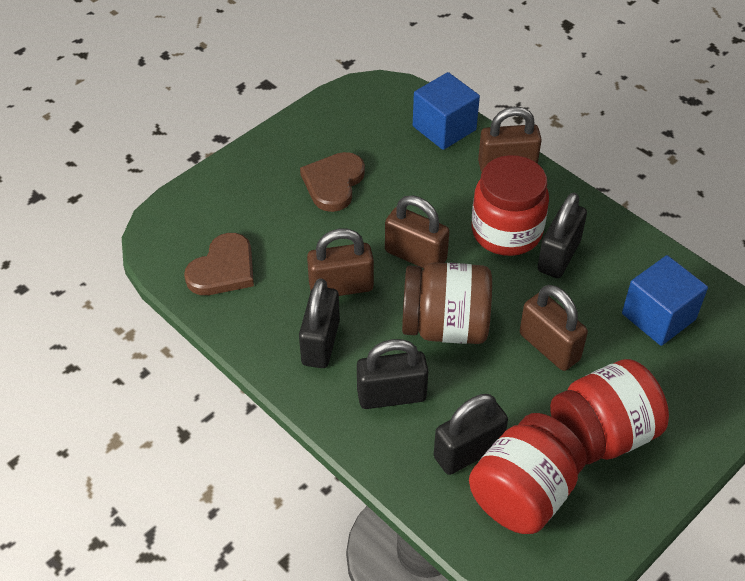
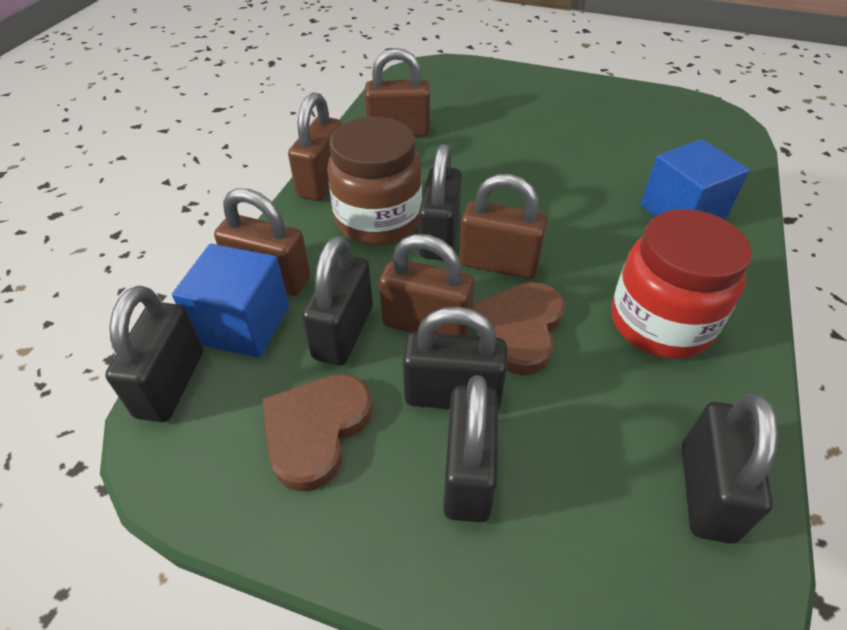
black padlock: 4 -> 6
brown padlock: 4 -> 5
red jar: 3 -> 1

